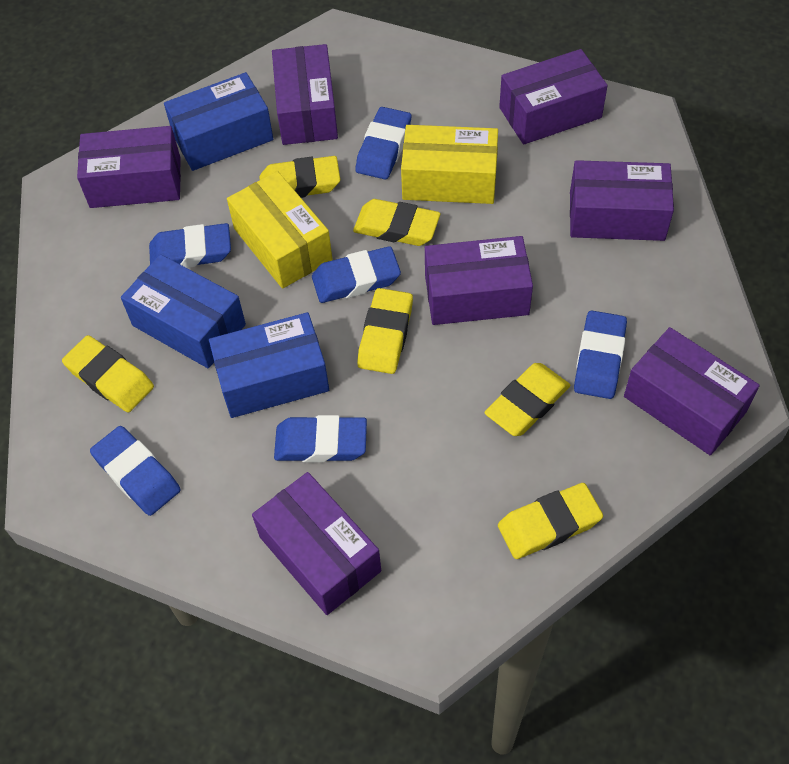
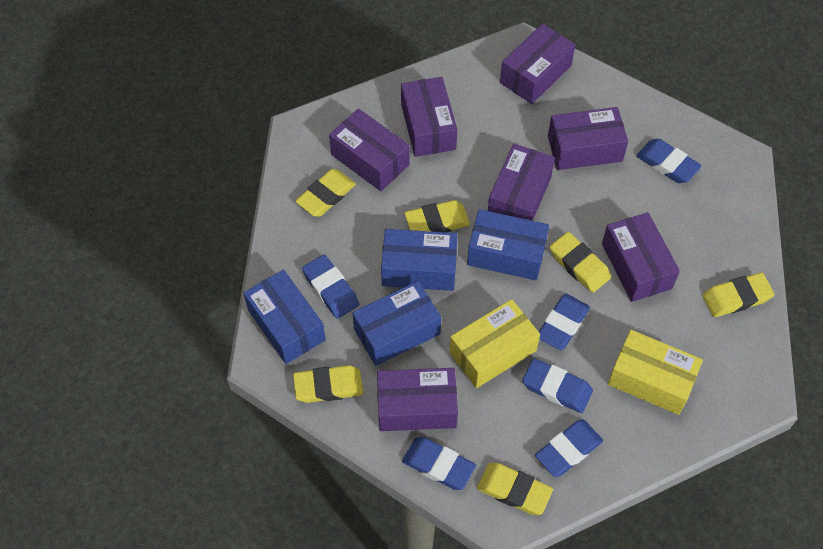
blue box: 3 -> 4

